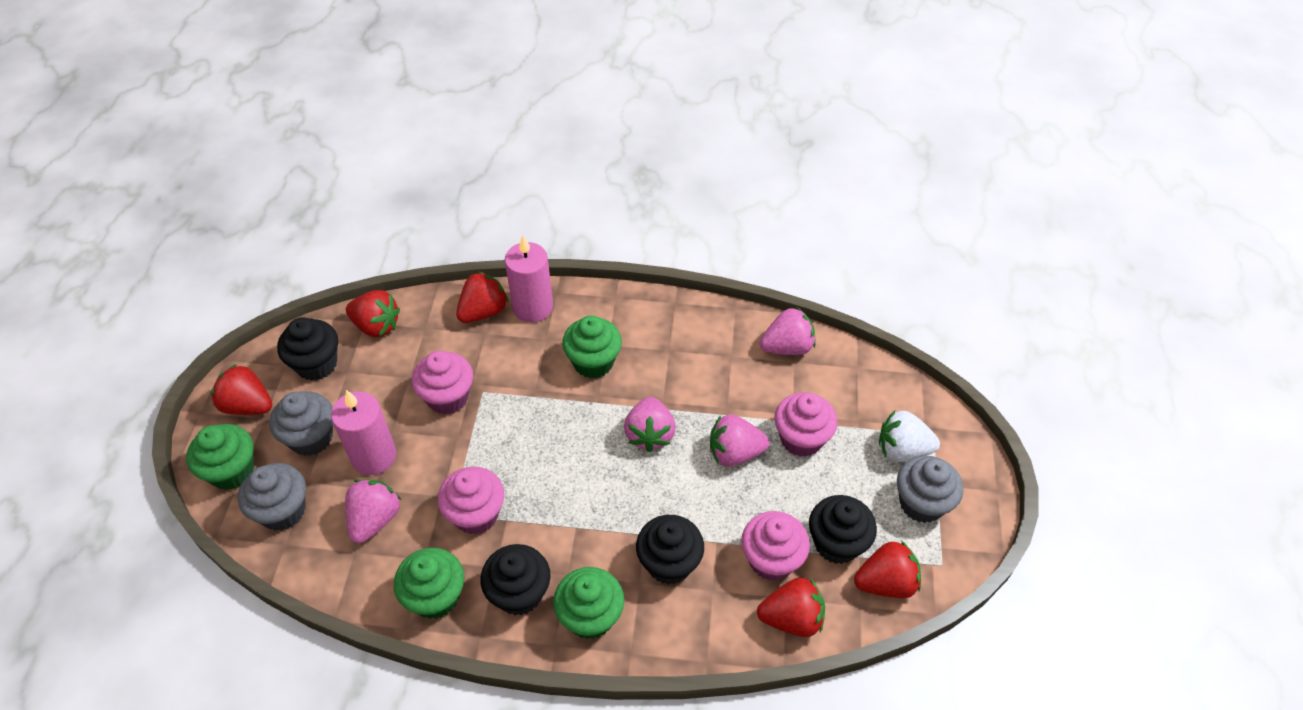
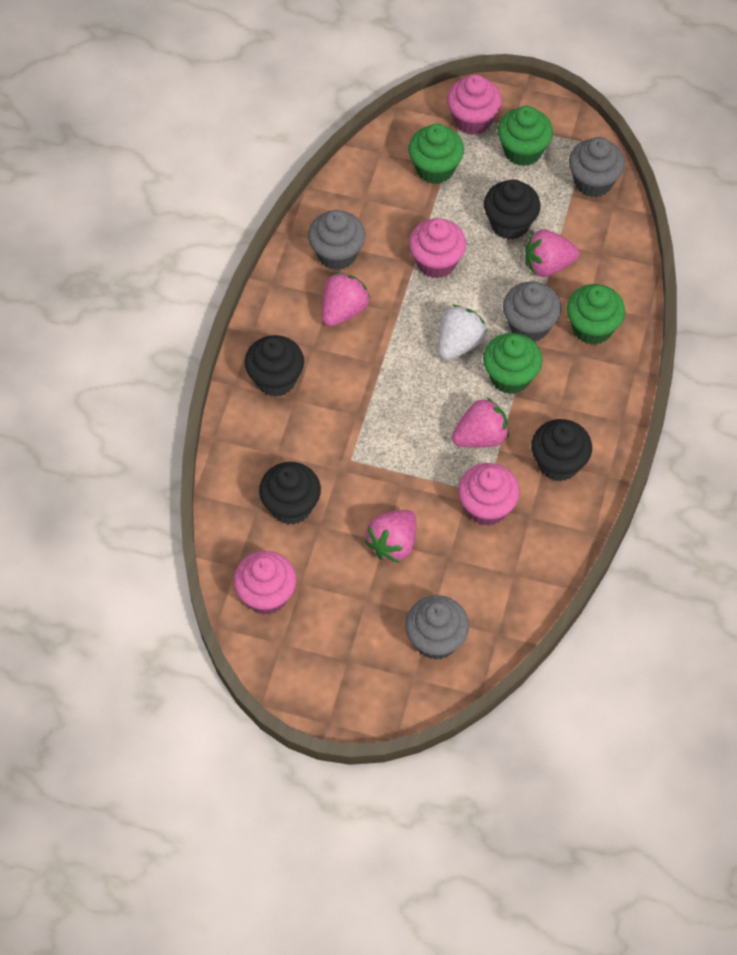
grey cupcake: 3 -> 4
pink candle: 2 -> 0
red strawberry: 5 -> 0

